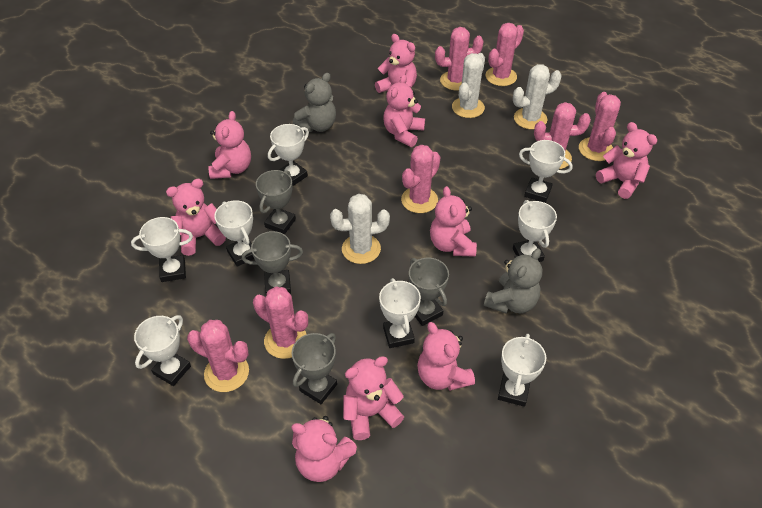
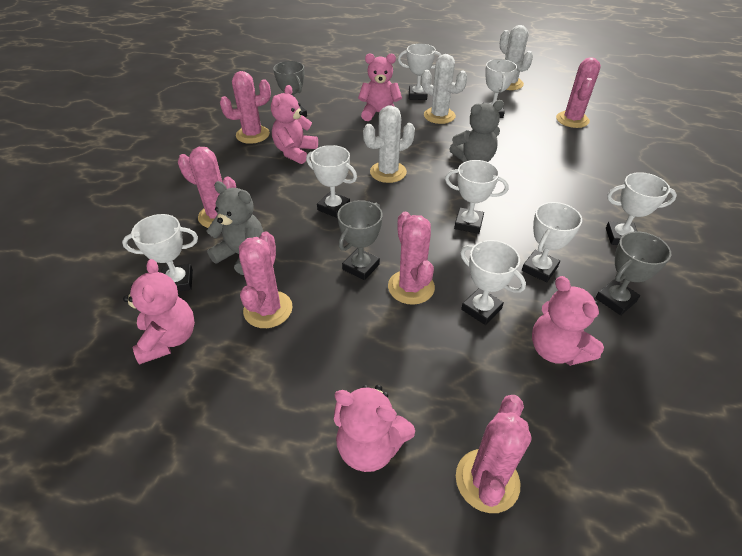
grey trophy: 4 -> 3
pink cactus: 7 -> 6
pink teddy bear: 9 -> 5

